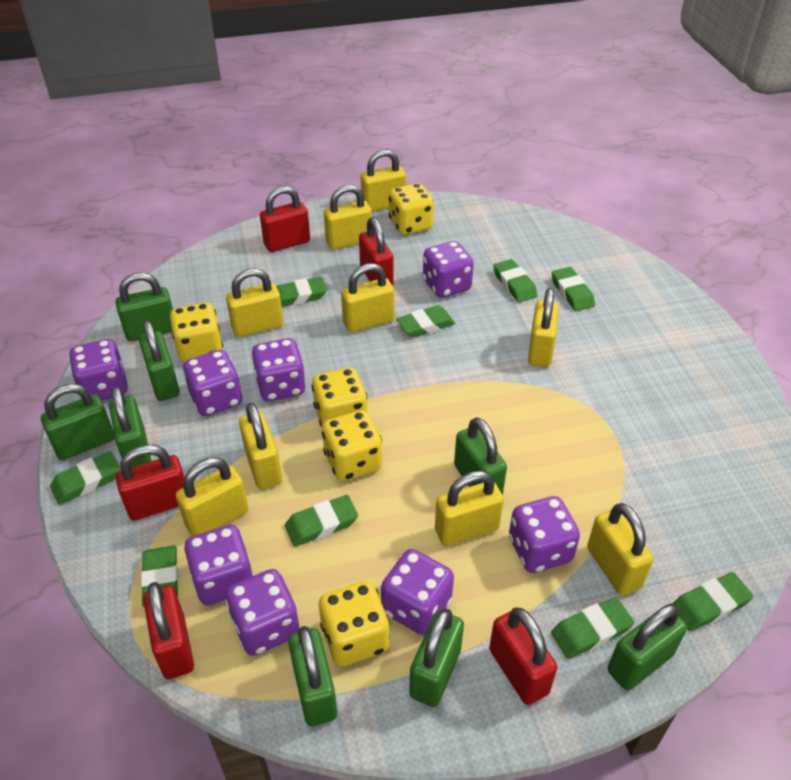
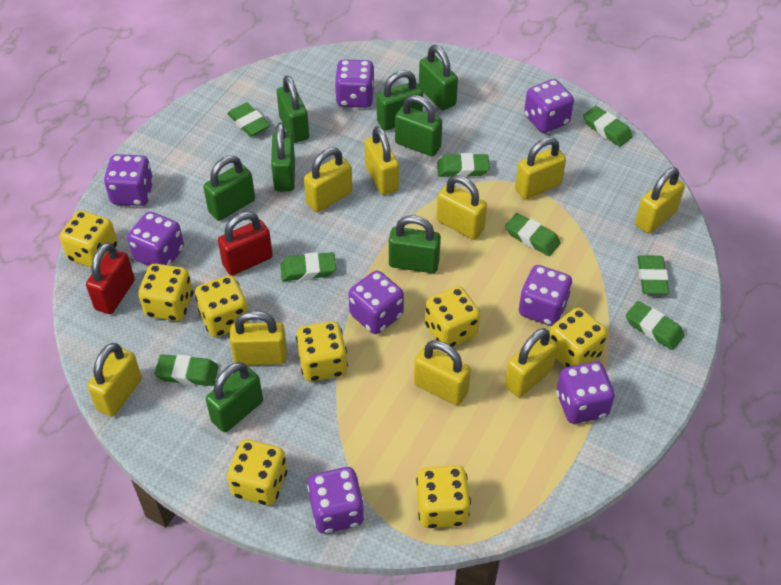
green eraser: 9 -> 8
red padlock: 5 -> 2
yellow dice: 5 -> 8

